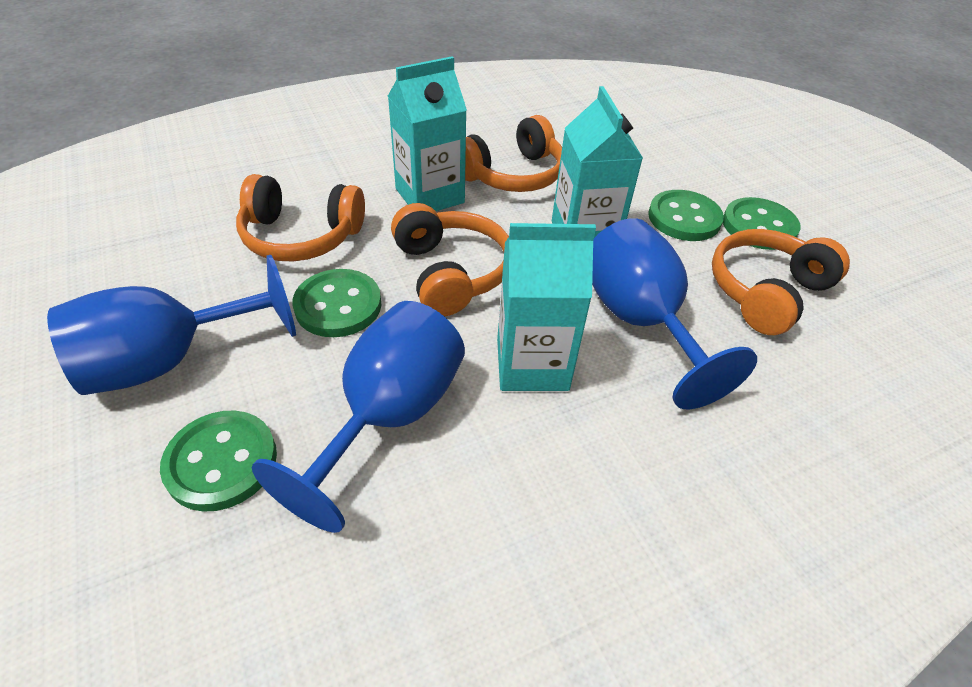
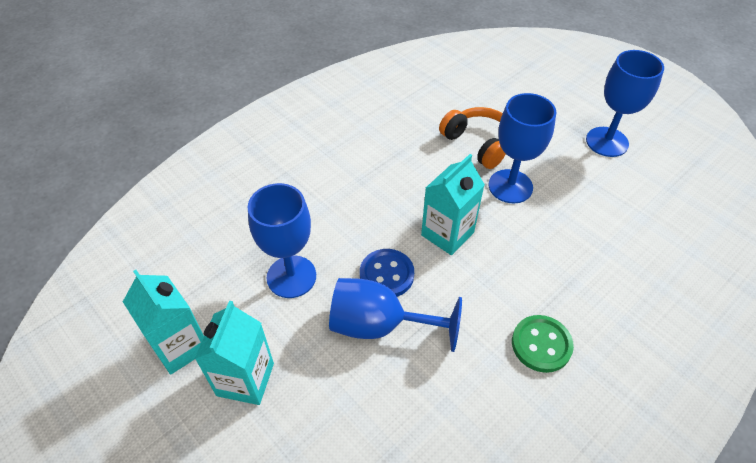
blue button: 0 -> 1
blue goblet: 3 -> 4
green button: 4 -> 1
orange headphones: 4 -> 1

